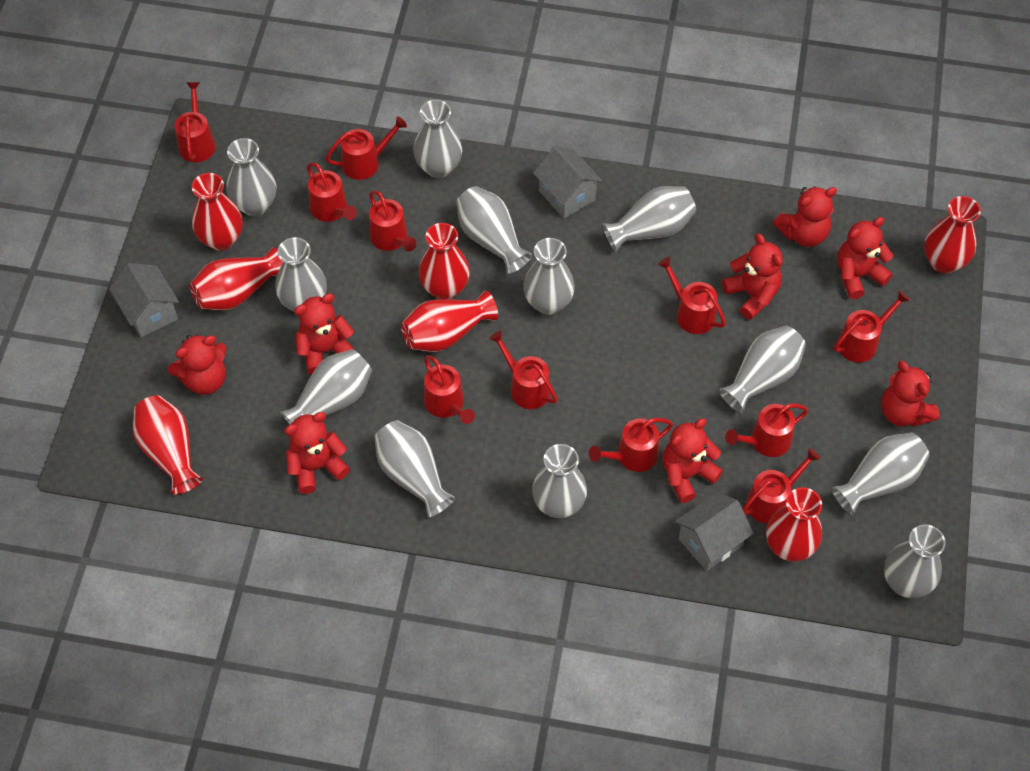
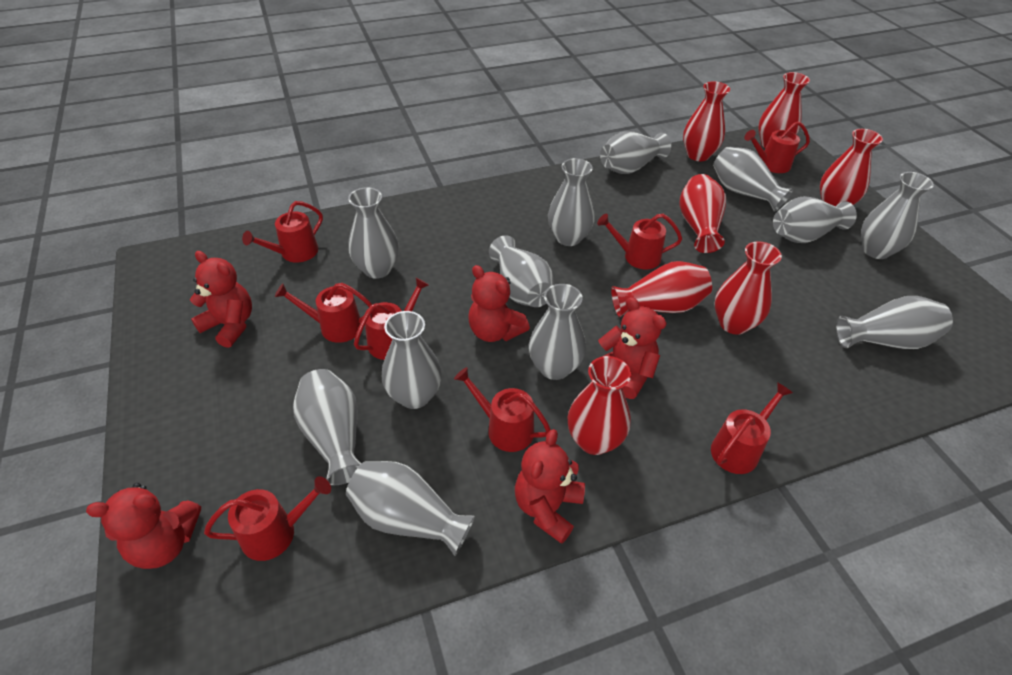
grey house: 3 -> 0
red teddy bear: 8 -> 5
red watering can: 11 -> 8

